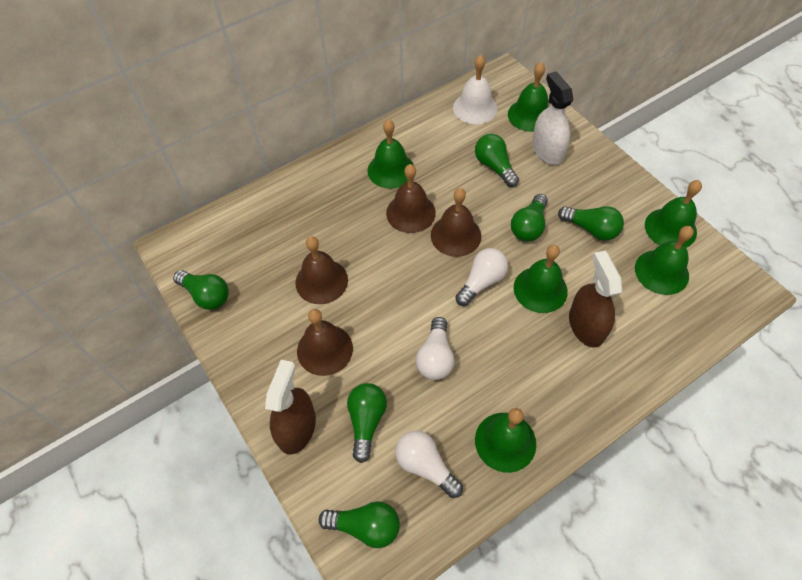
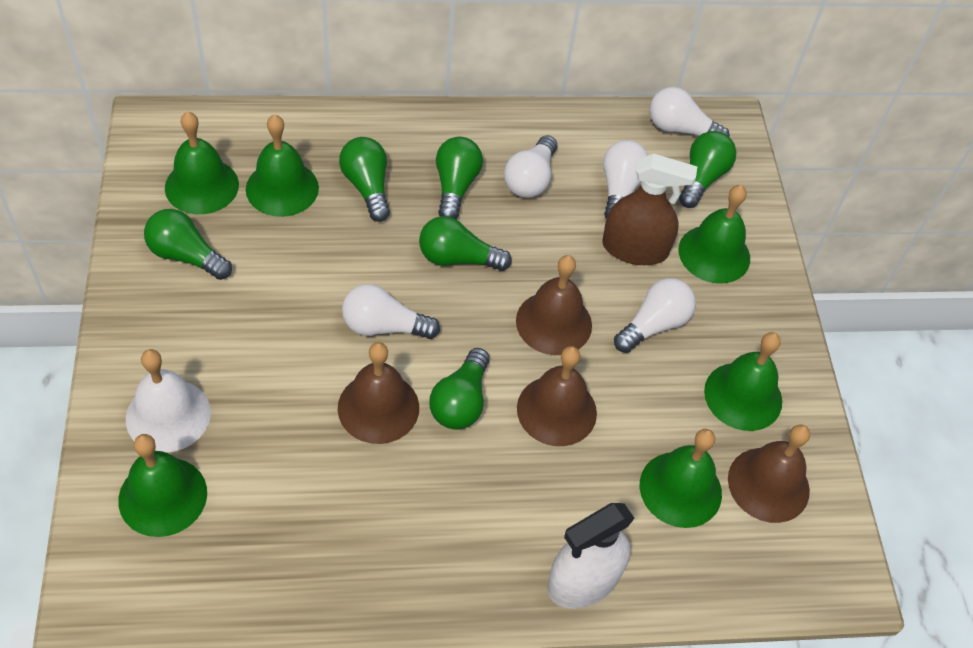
brown spray bottle: 2 -> 1
white light bulb: 3 -> 5

